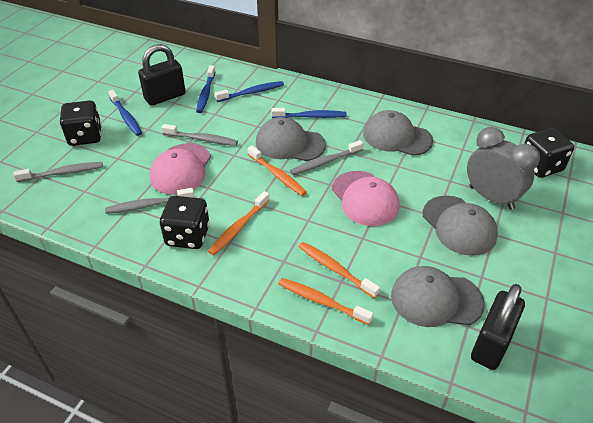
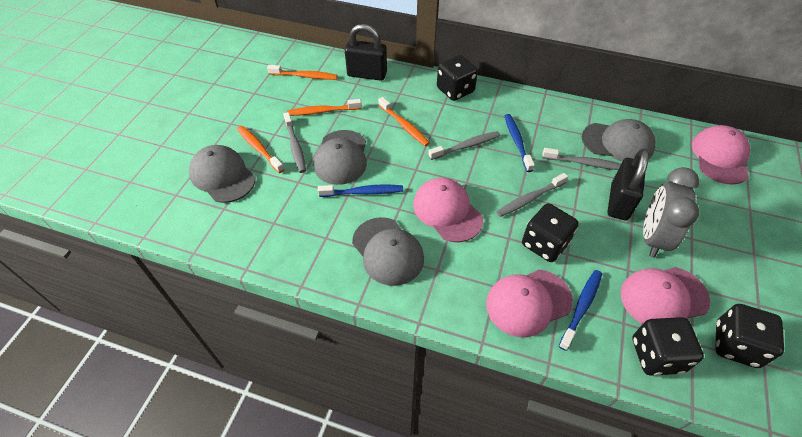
black dice: 3 -> 4
blue toothbrush: 4 -> 3
pink cap: 2 -> 4

